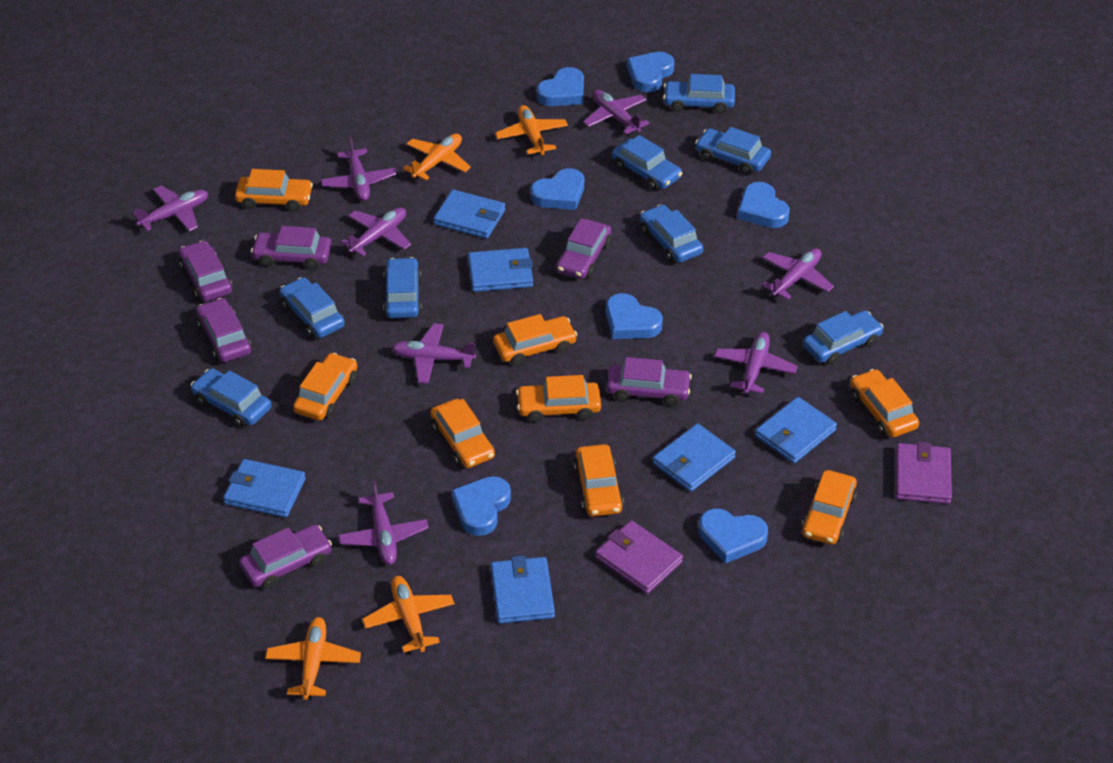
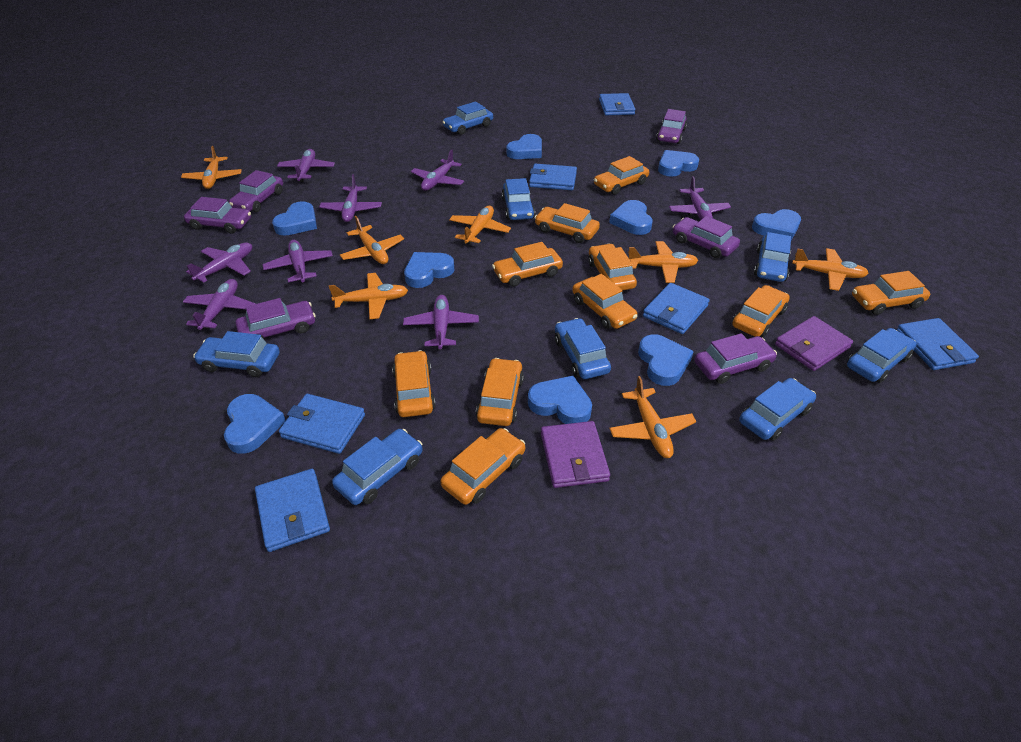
blue heart: 7 -> 9
orange car: 8 -> 10
orange plane: 4 -> 7

